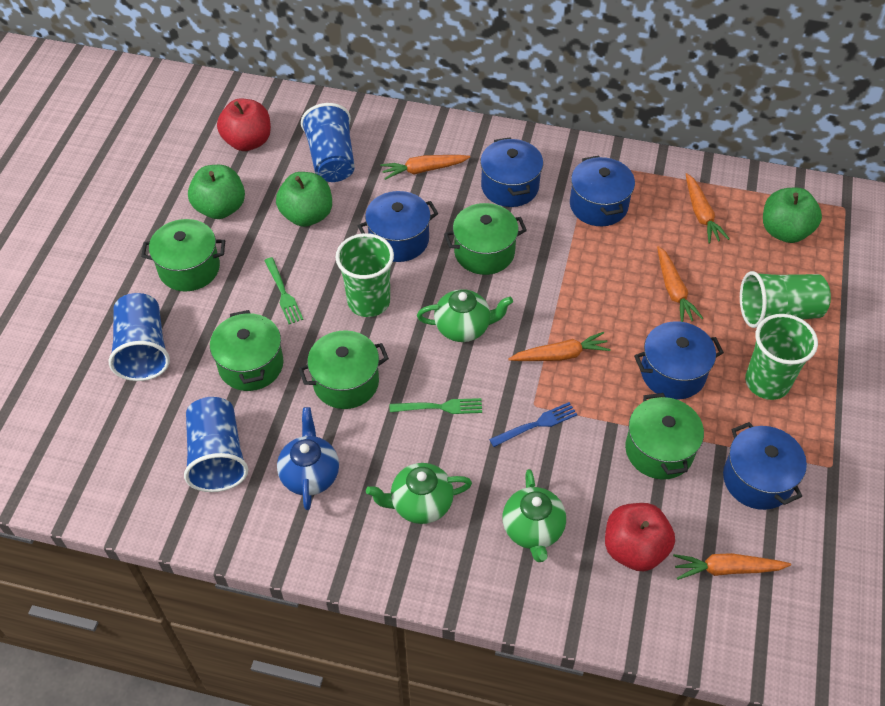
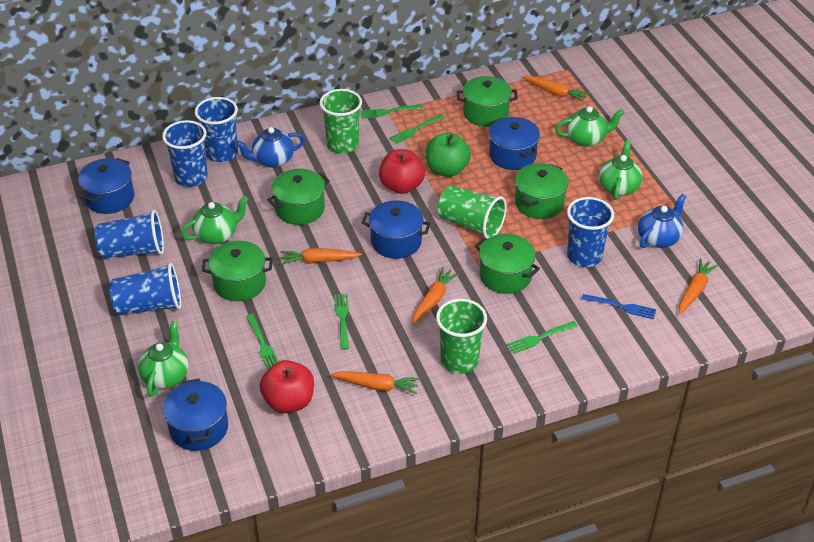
blue cup: 3 -> 5
blue pot: 5 -> 4
blue teapot: 1 -> 2
green apple: 3 -> 1
green fork: 2 -> 5
green teapot: 3 -> 4

